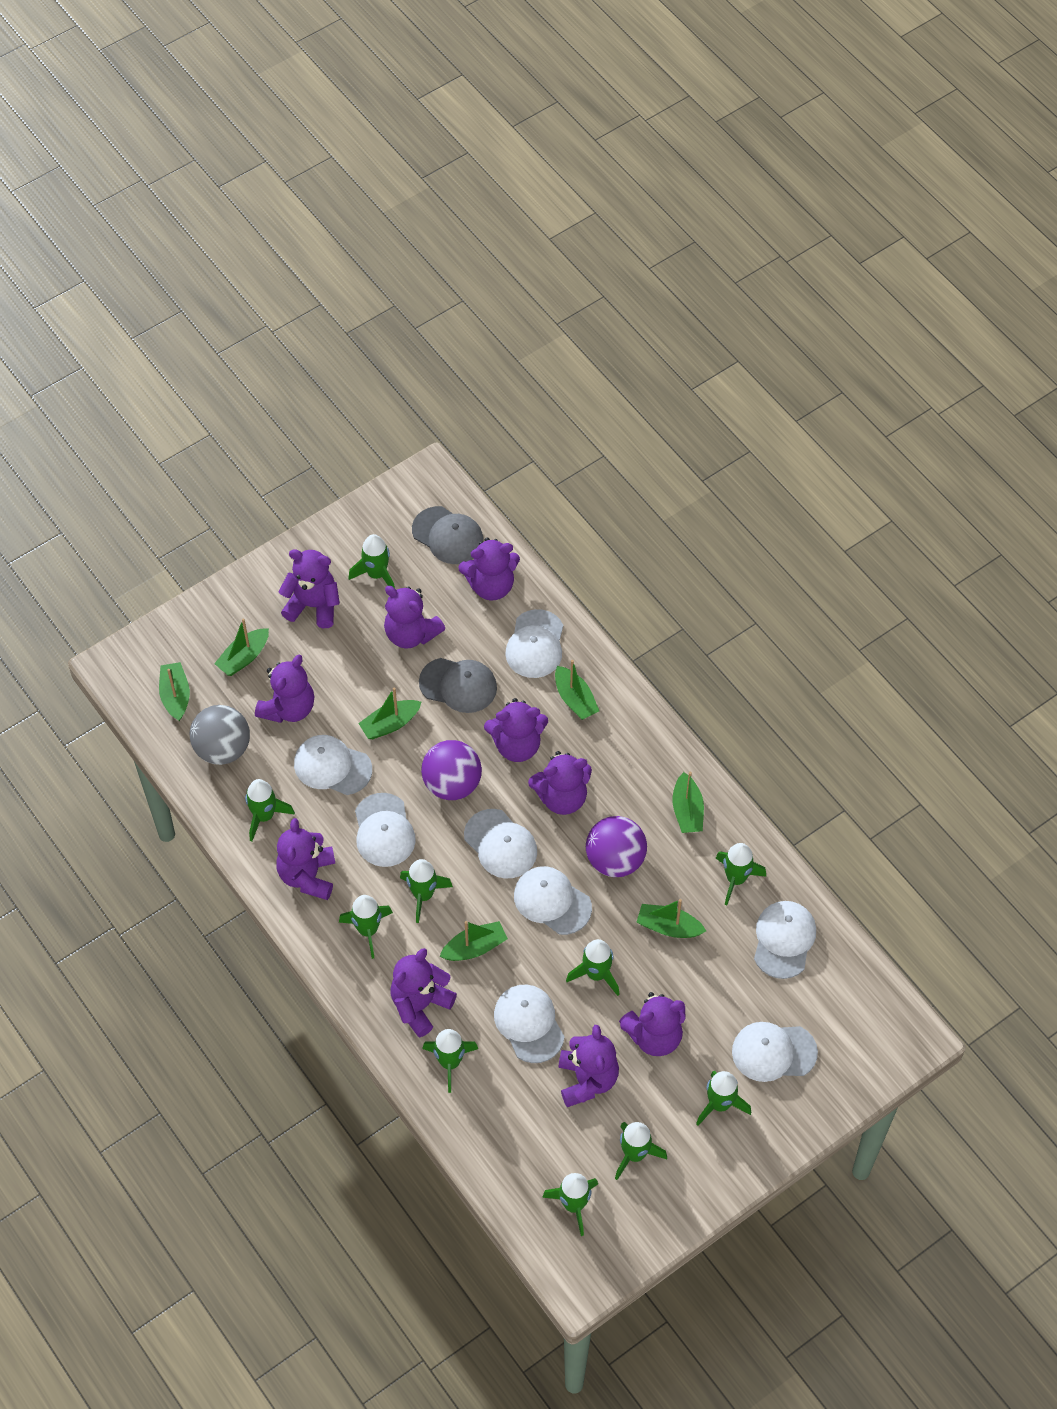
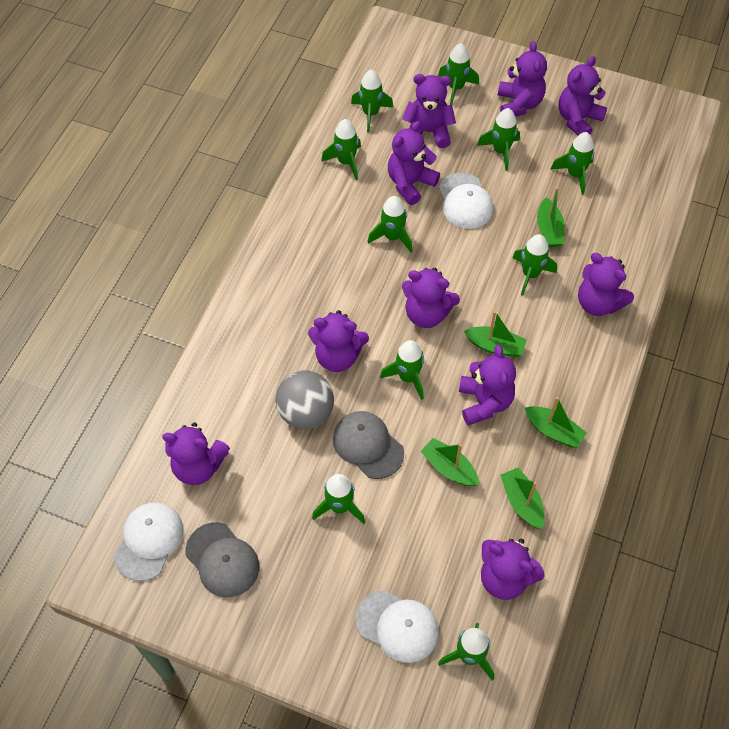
green boat: 7 -> 5
purple ball: 2 -> 0
white cap: 8 -> 3

